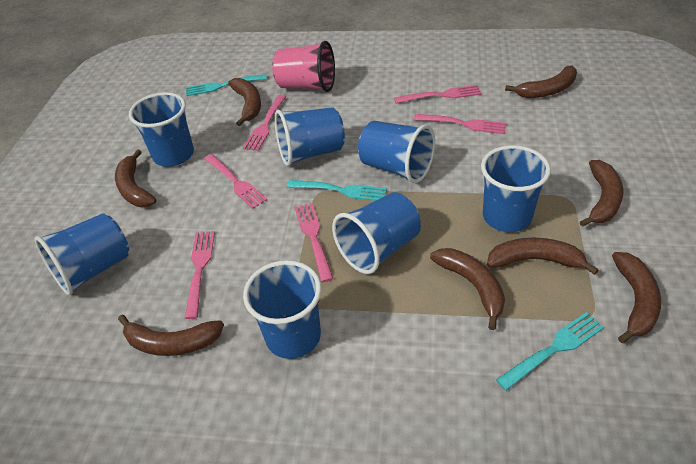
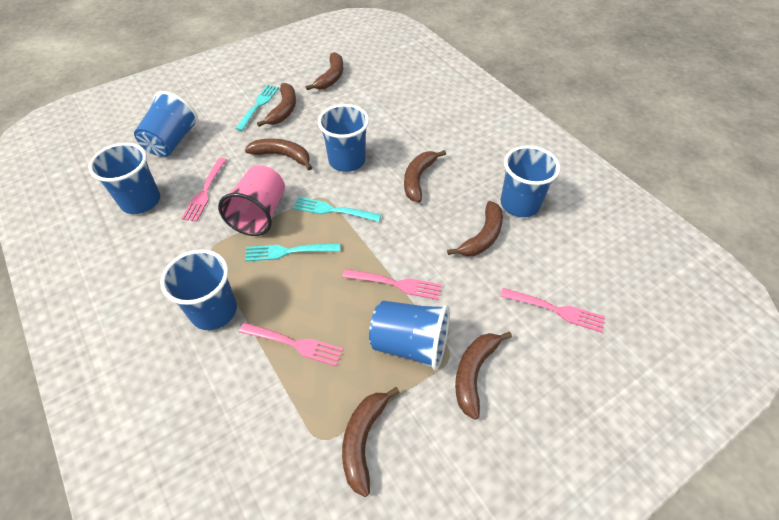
blue cup: 7 -> 6
brown banana: 8 -> 7
pink fork: 6 -> 4

